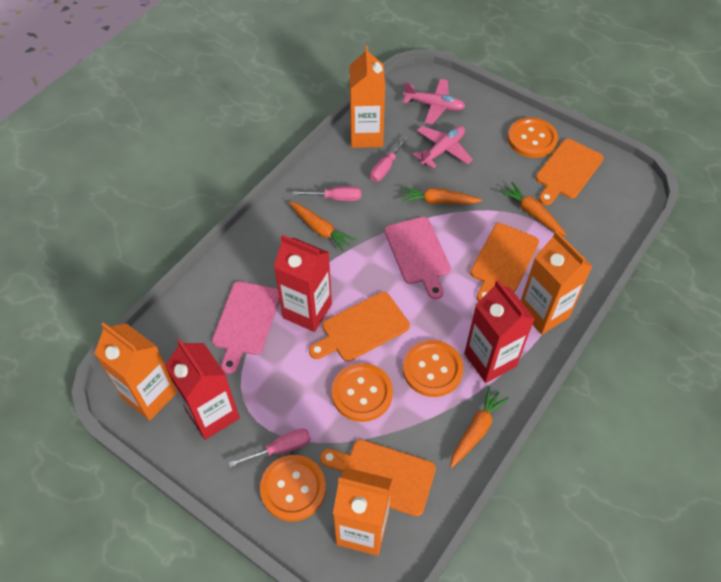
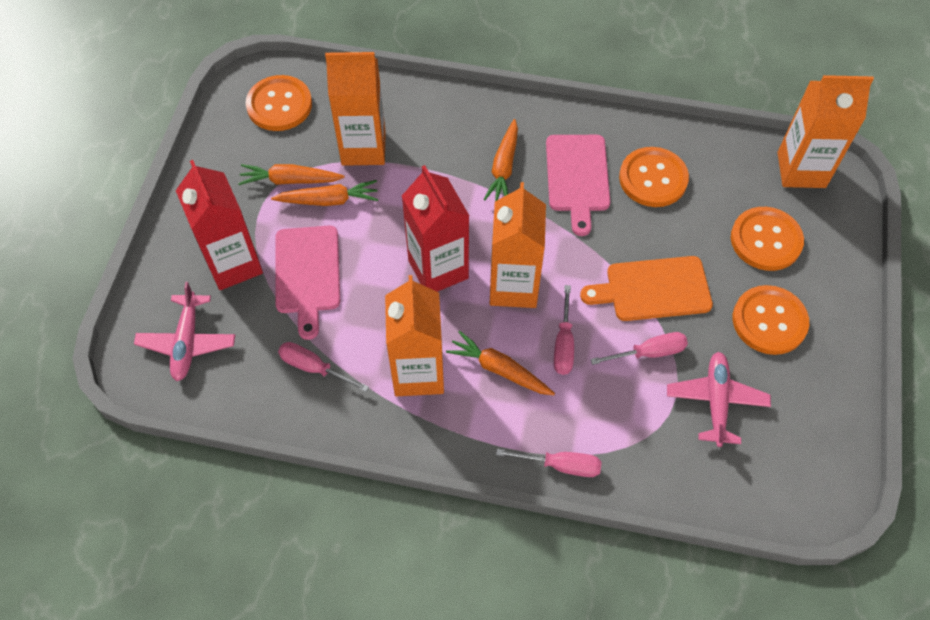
orange cutting board: 4 -> 1
pink screwdriver: 3 -> 4
red carton: 3 -> 2

